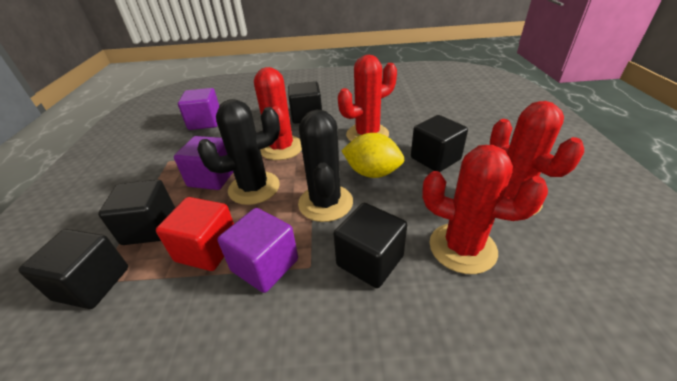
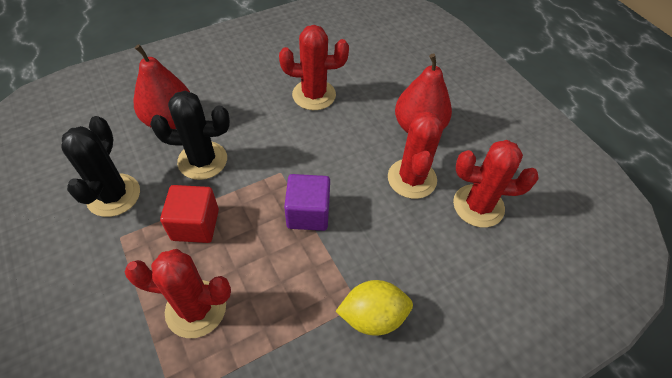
black cube: 5 -> 0
purple cube: 3 -> 1
red pear: 0 -> 2

